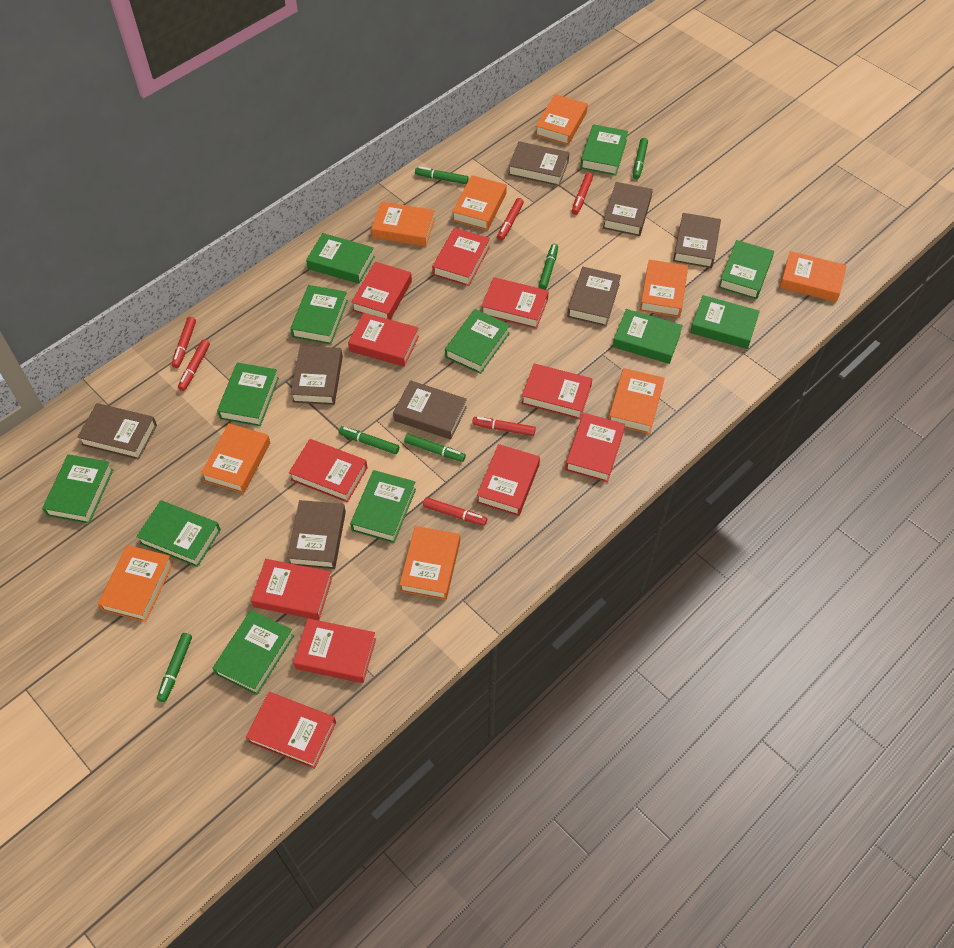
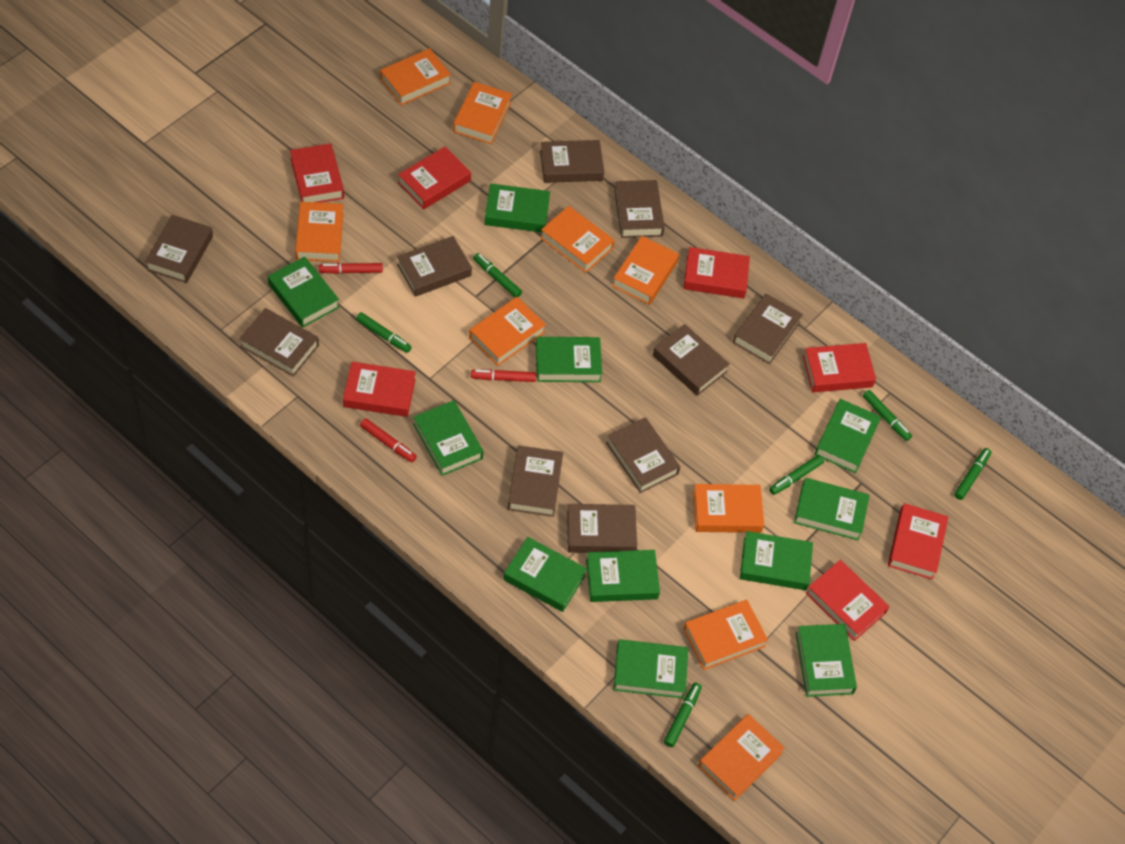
brown book: 8 -> 10
green book: 12 -> 11
red book: 11 -> 7
red marker: 6 -> 3

